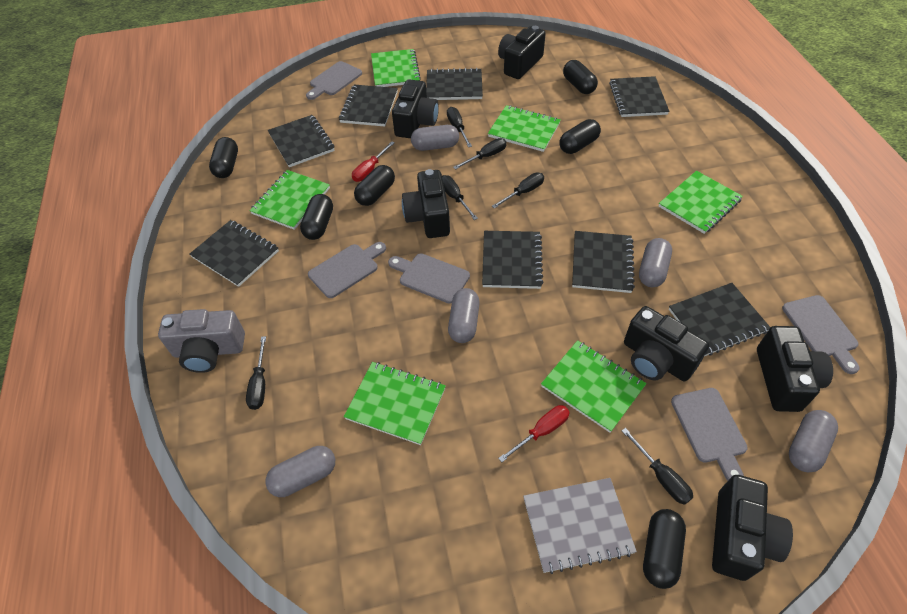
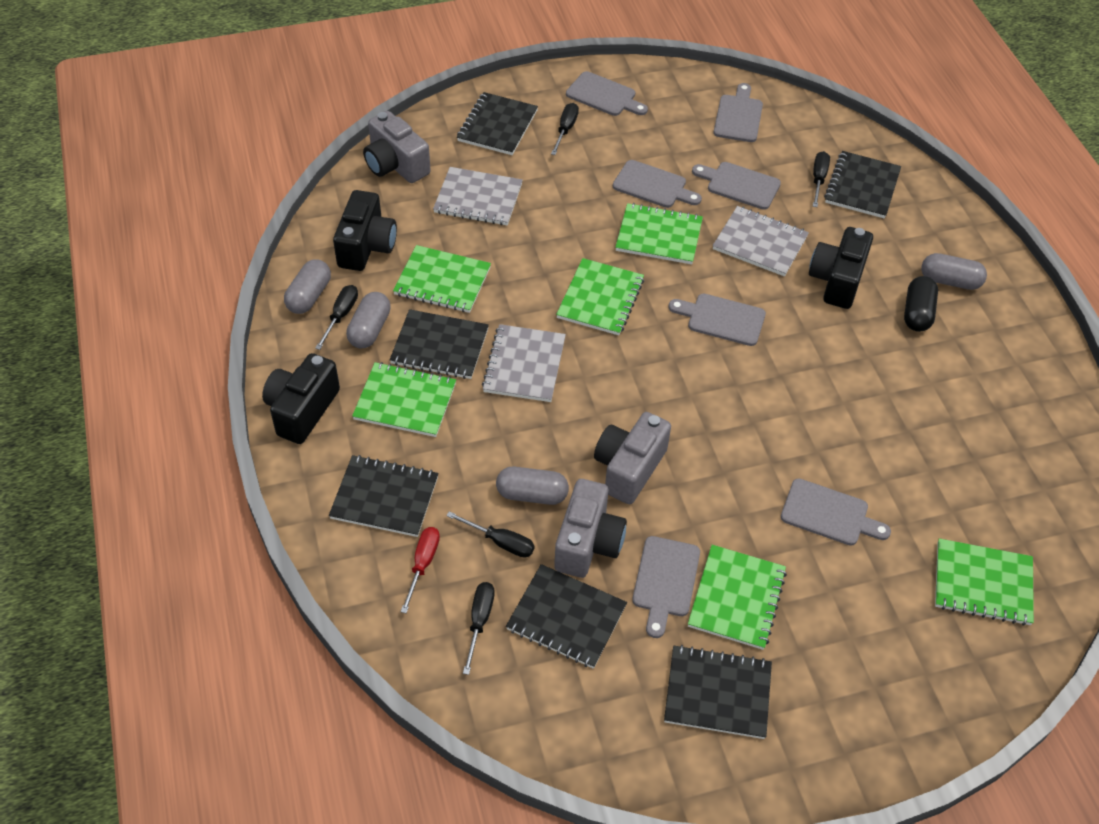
black camera: 6 -> 3
black capsule: 6 -> 1
black notebook: 8 -> 6
black screwdriver: 6 -> 5
grey camera: 1 -> 3
grey capsule: 5 -> 4
grey cutting board: 5 -> 7
grey notebook: 1 -> 3
red screwdriver: 2 -> 1

